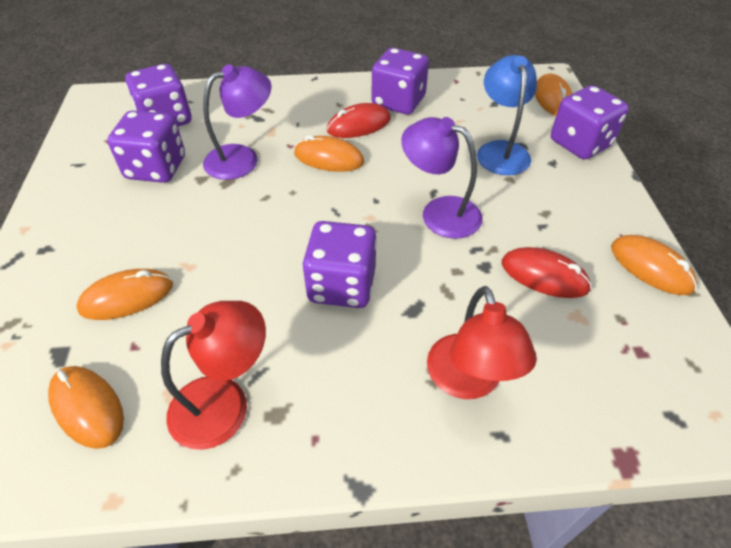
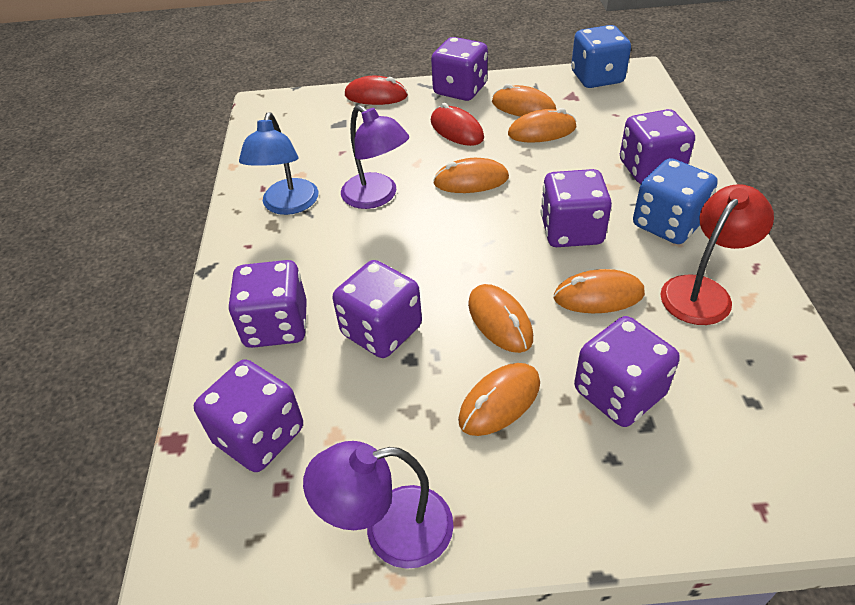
blue dice: 0 -> 2
orange mouse: 5 -> 6
purple dice: 5 -> 7
red lamp: 2 -> 1

